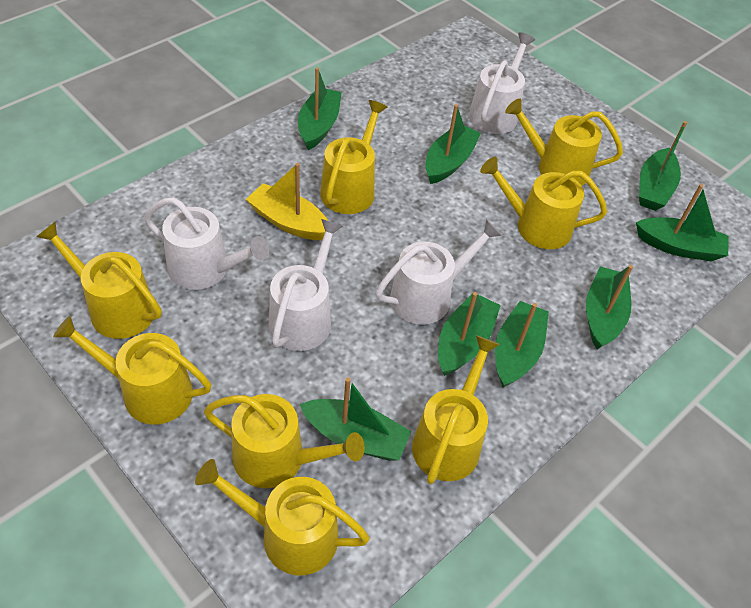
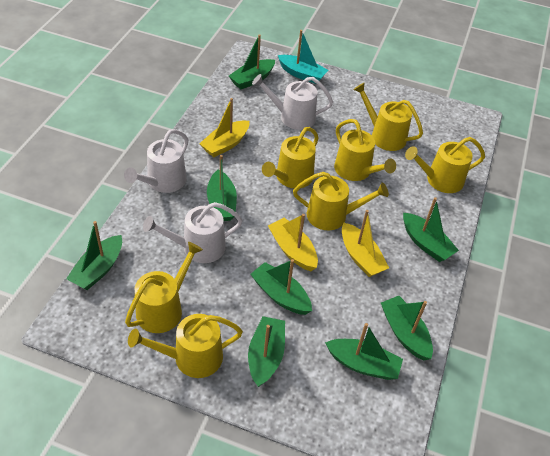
turquoise boat: 0 -> 1
white watering can: 4 -> 3
yellow boat: 1 -> 3
yellow watering can: 8 -> 7

